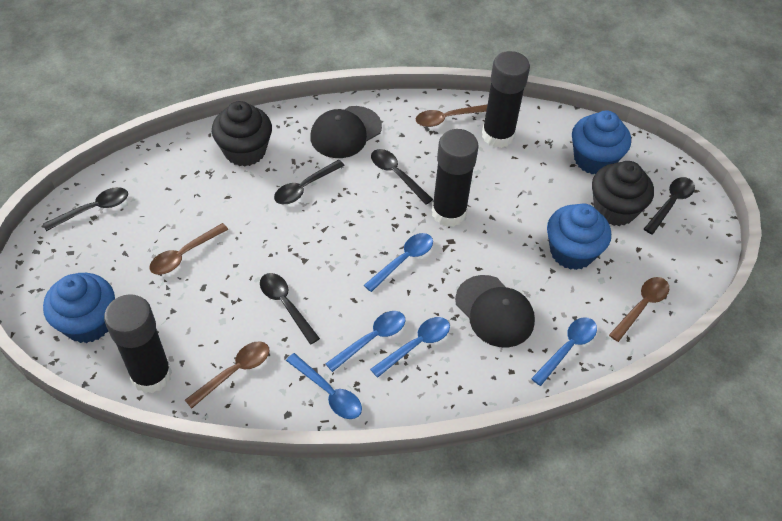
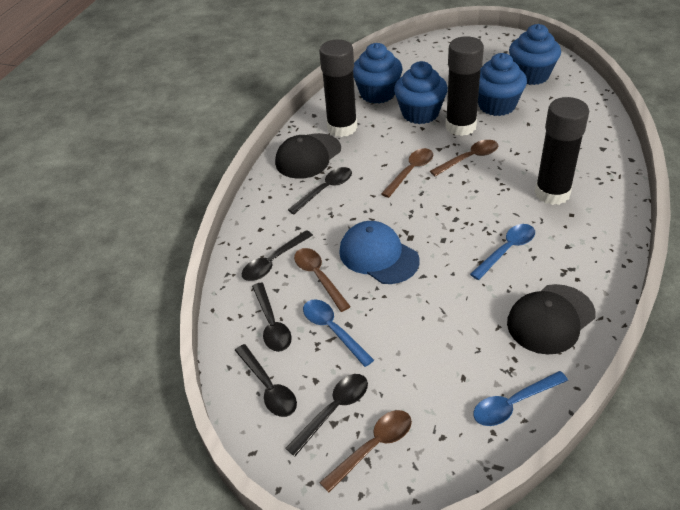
black cupcake: 2 -> 0
blue cap: 0 -> 1
blue cupcake: 3 -> 4
blue spoon: 5 -> 3

